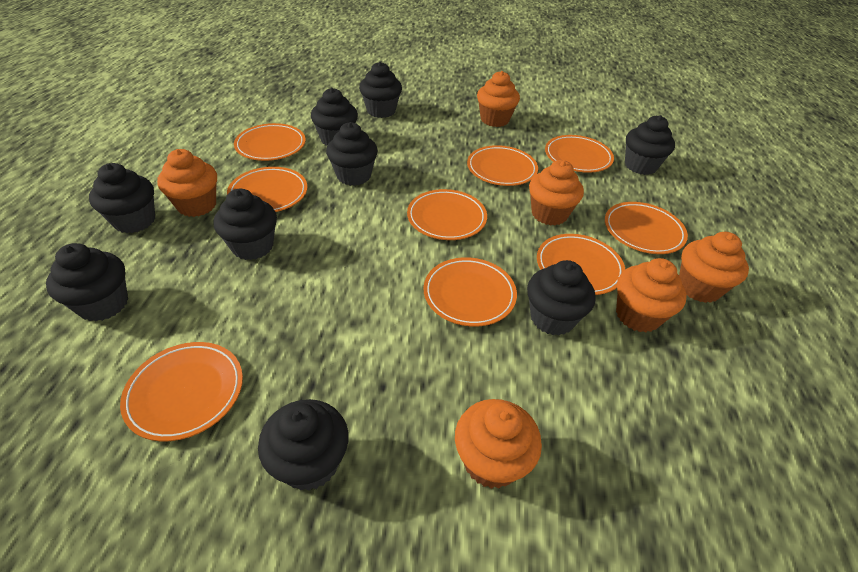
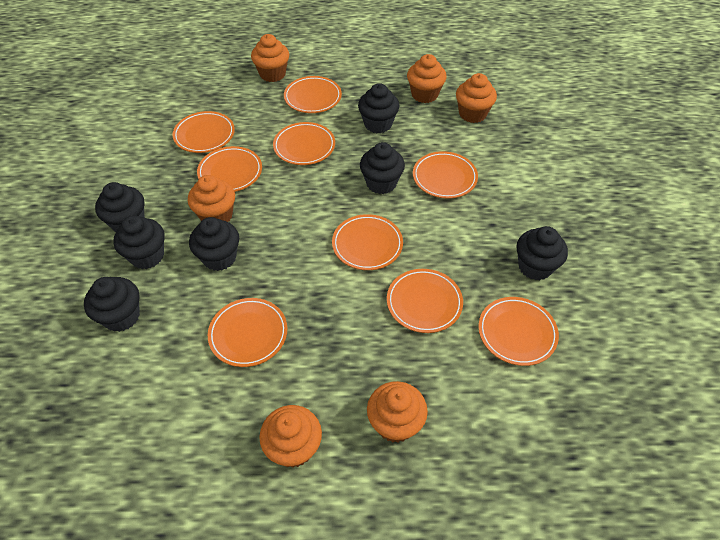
black cupcake: 9 -> 7

